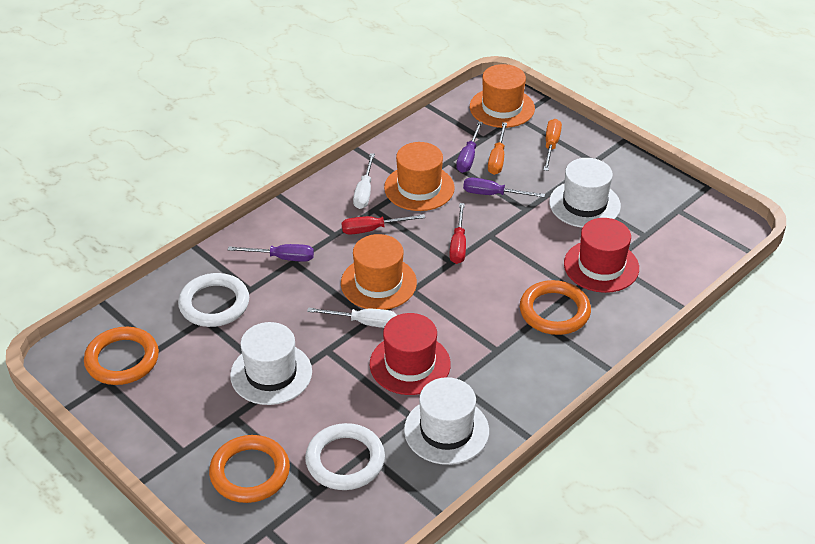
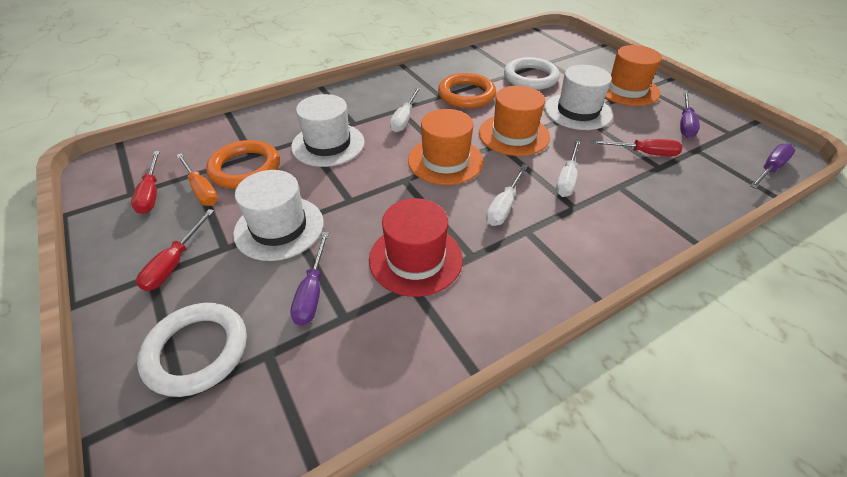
orange ring: 3 -> 2
orange screwdriver: 2 -> 1
red hat: 2 -> 1
red screwdriver: 2 -> 3
white screwdriver: 2 -> 3

